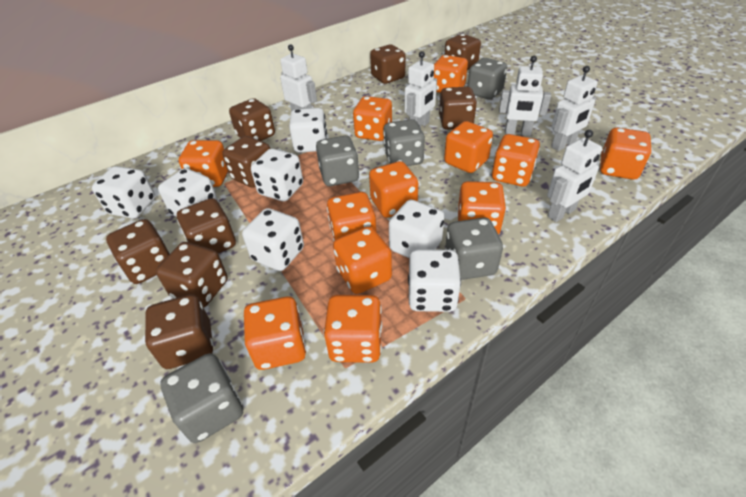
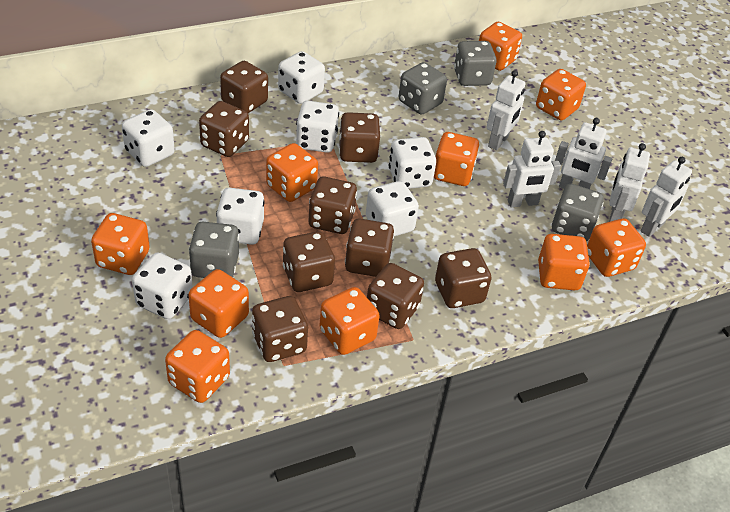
grey dice: 5 -> 4
orange dice: 12 -> 10

